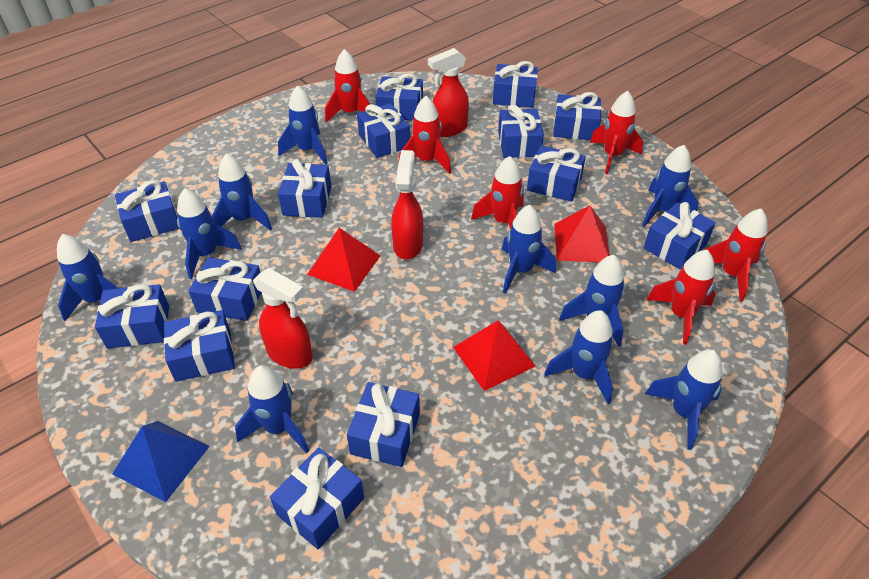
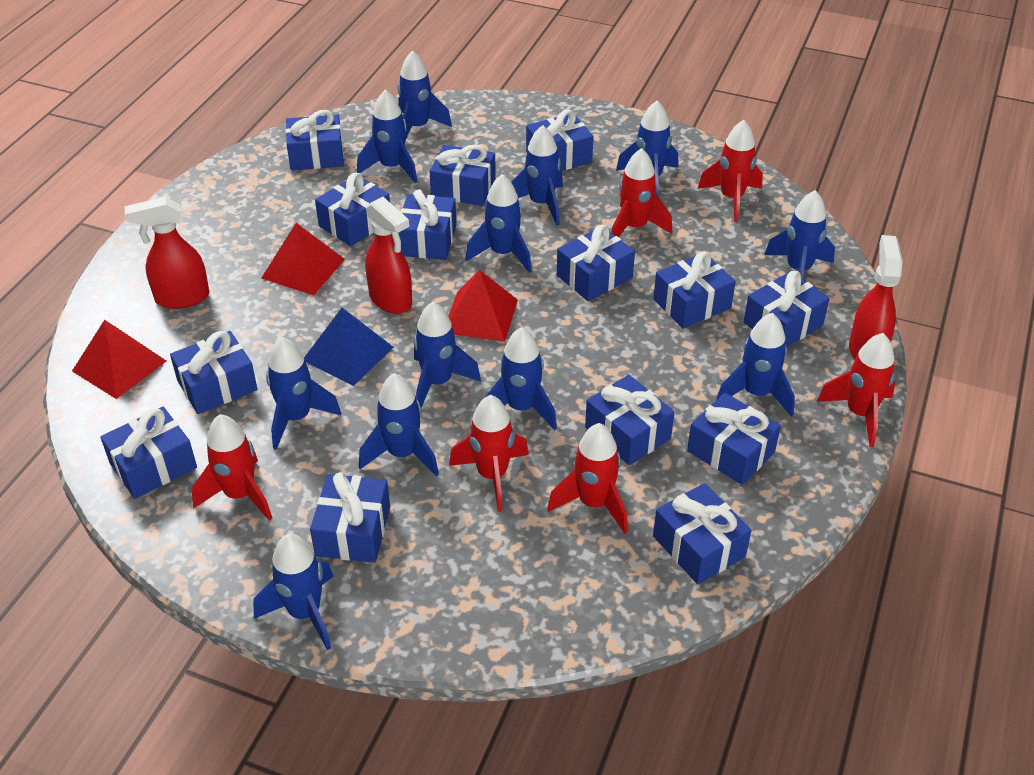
blue rocket: 10 -> 12

